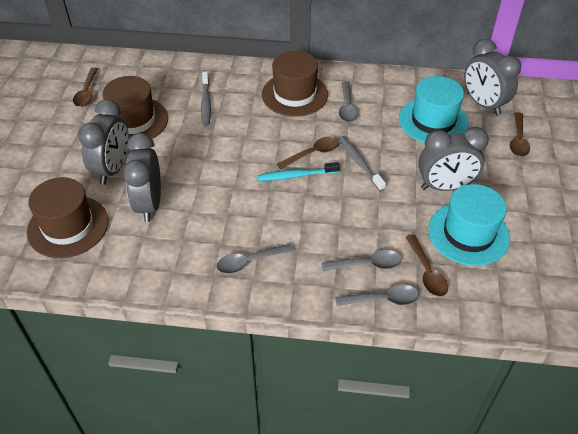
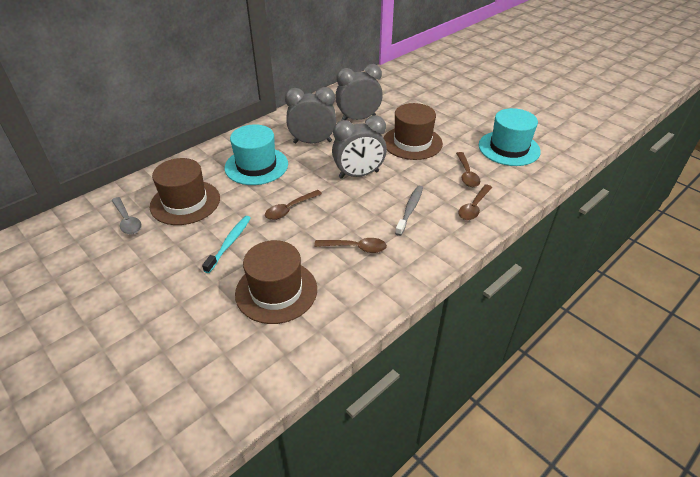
grey clock: 4 -> 3
grey spoon: 4 -> 1
grey toothbrush: 2 -> 1

